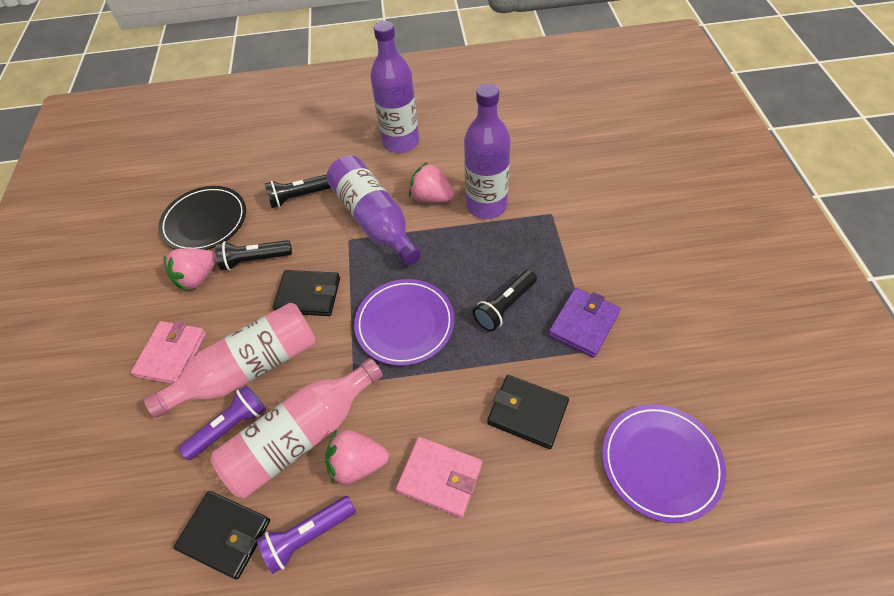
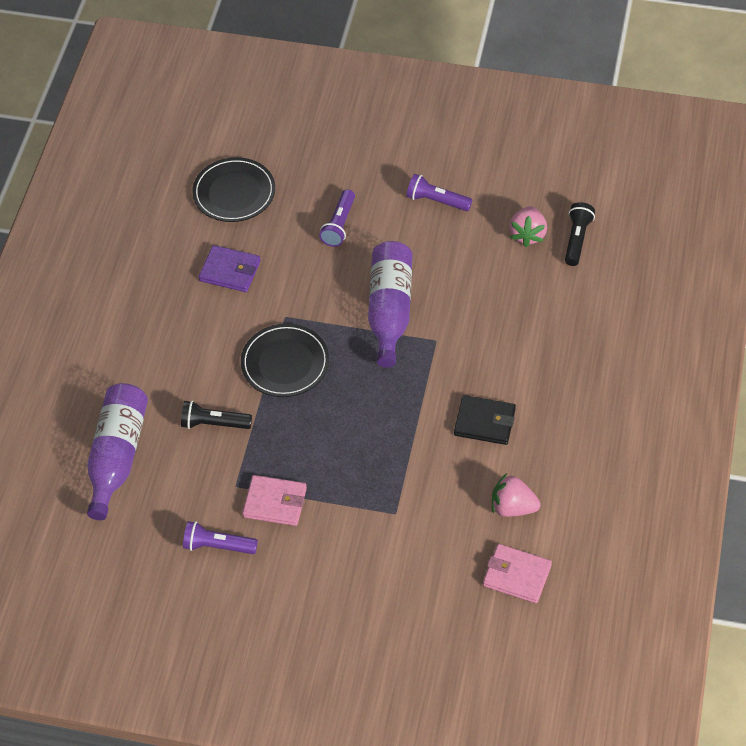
black flashlight: 3 -> 2
black plate: 1 -> 2
black wallet: 3 -> 1
pink bottle: 2 -> 0
pink strawberry: 3 -> 2
purple bottle: 3 -> 2
purple flashlight: 2 -> 3
purple plate: 2 -> 0

